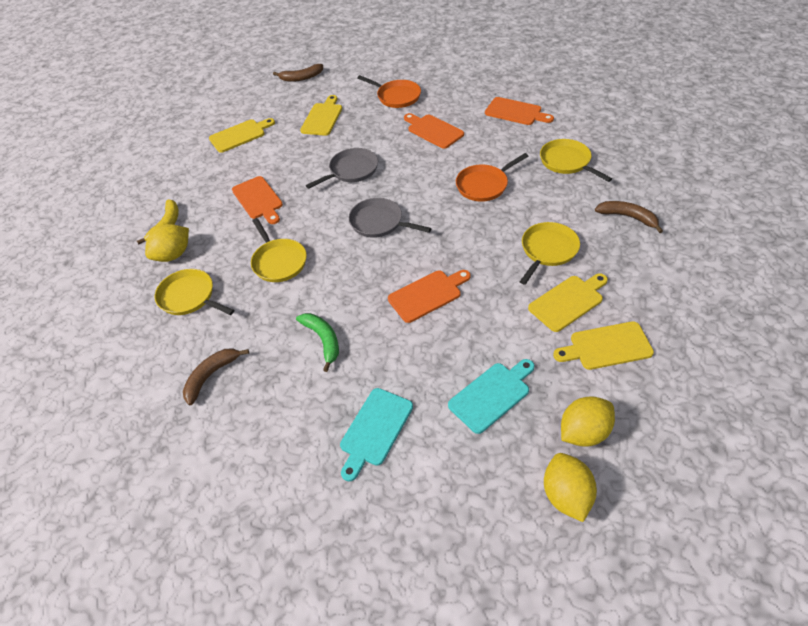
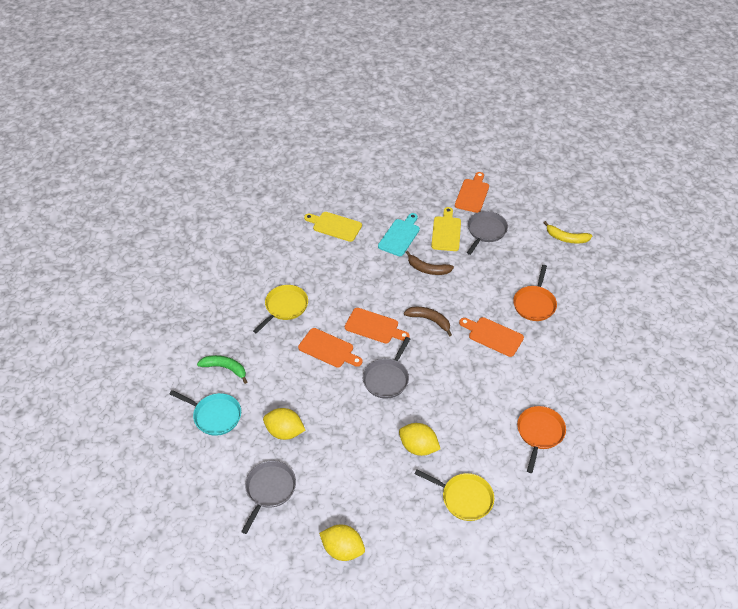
brown banana: 3 -> 2
grey pan: 2 -> 3
turquoise cutting board: 2 -> 1
turquoise pan: 0 -> 1
yellow cutting board: 4 -> 2
yellow pan: 4 -> 2

